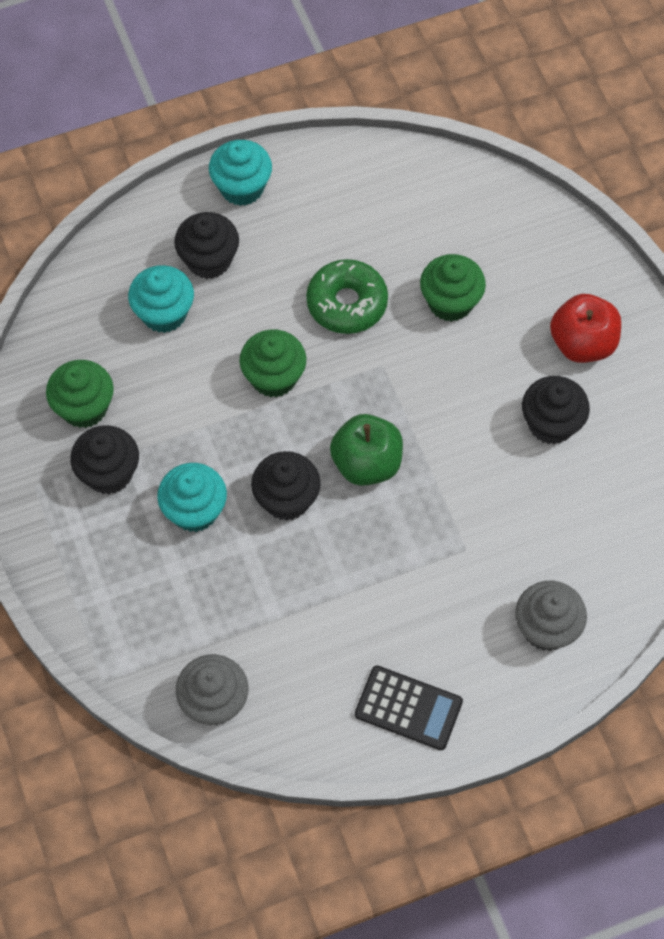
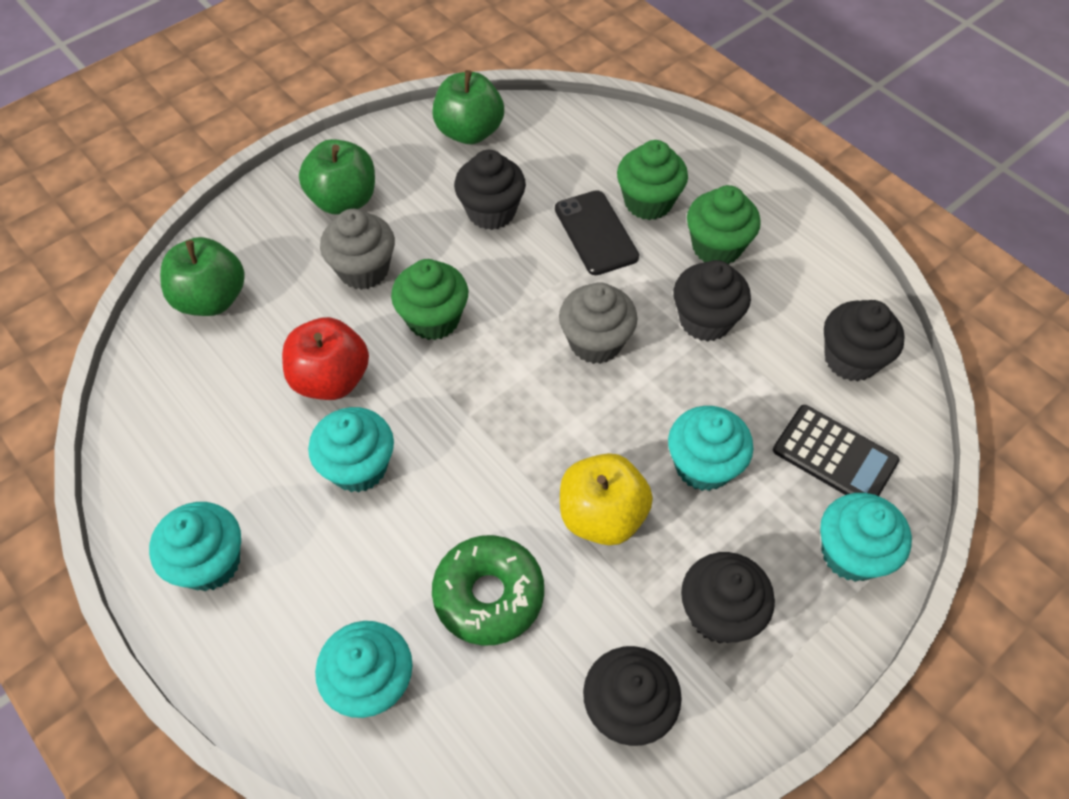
black cupcake: 4 -> 5
black phone: 0 -> 1
green apple: 1 -> 3
turquoise cupcake: 3 -> 5
yellow apple: 0 -> 1

